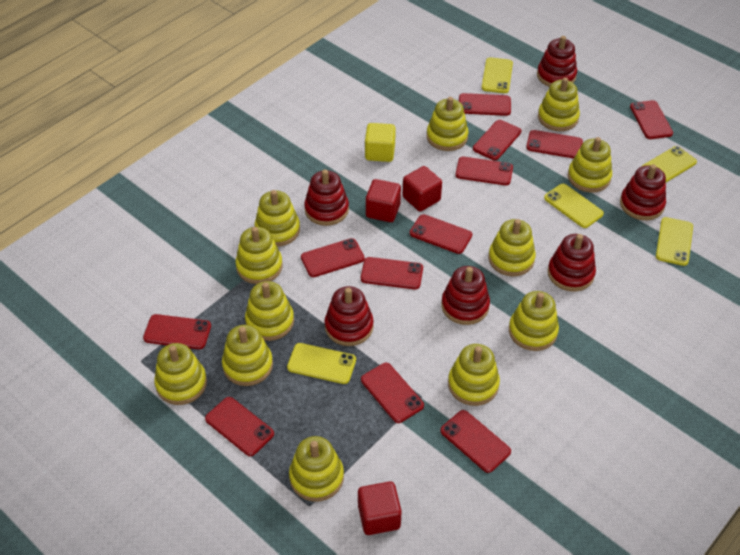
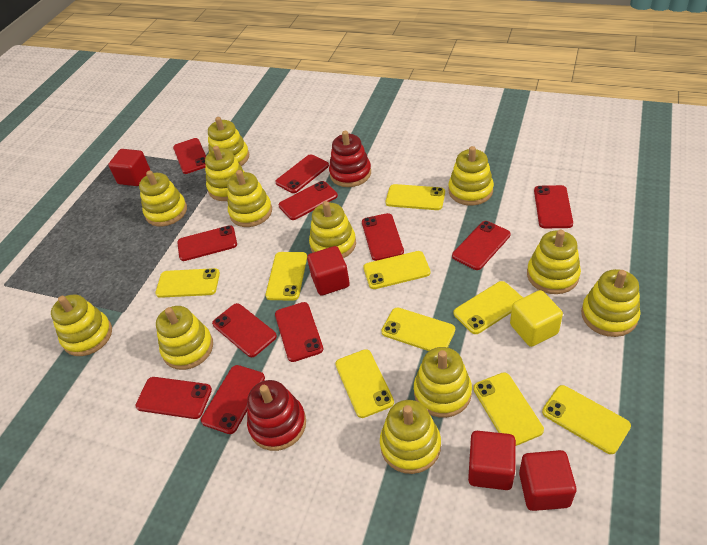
red cube: 3 -> 4
red phone: 12 -> 11
red stacking toy: 6 -> 2
yellow phone: 5 -> 9

